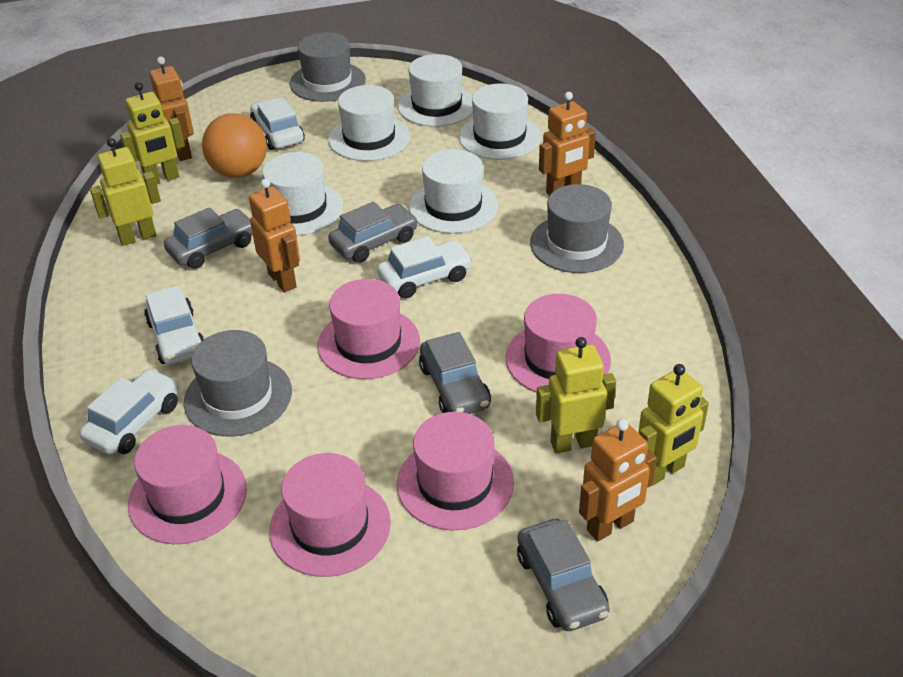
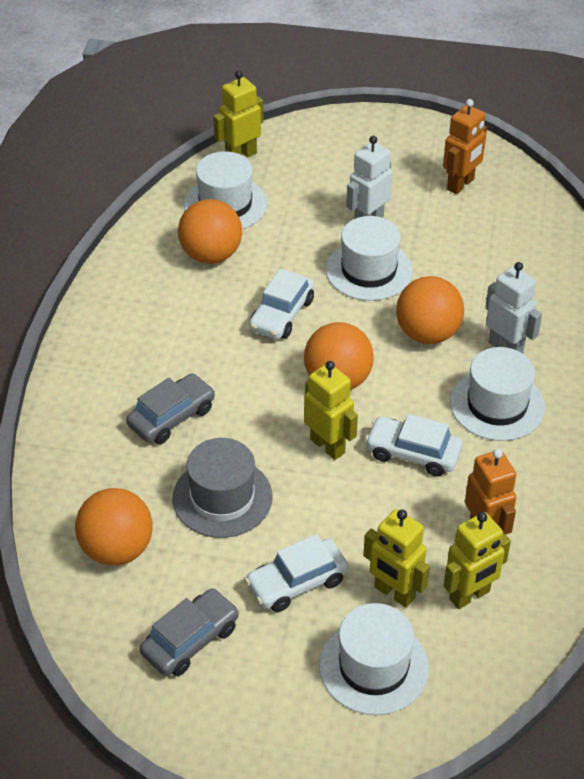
grey car: 4 -> 2
grey hat: 3 -> 1
orange ball: 1 -> 4
orange robot: 4 -> 2
pink hat: 5 -> 0
white car: 4 -> 3
white hat: 5 -> 4
white robot: 0 -> 2

